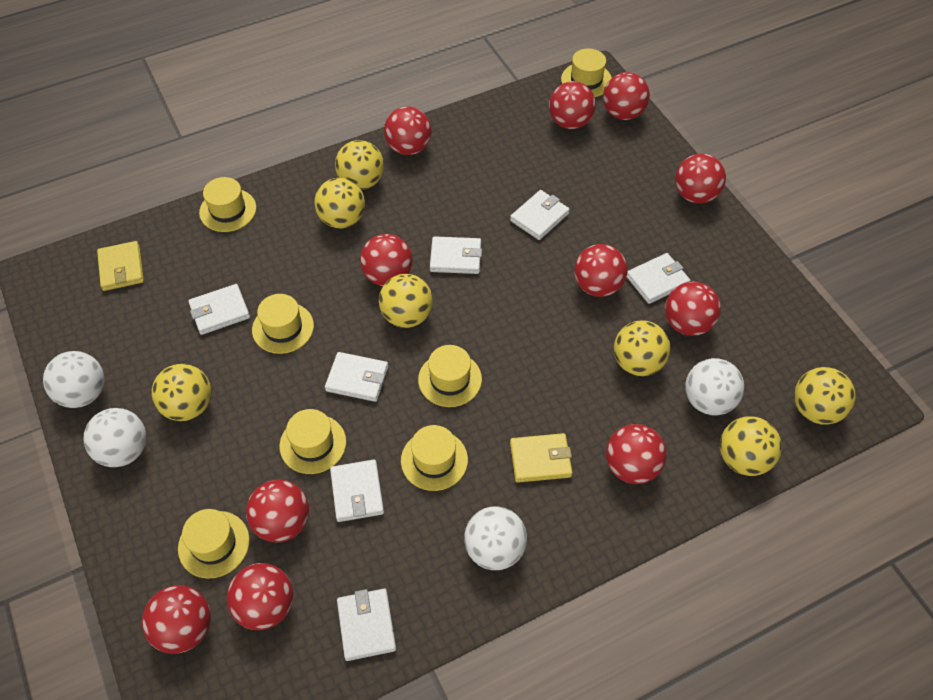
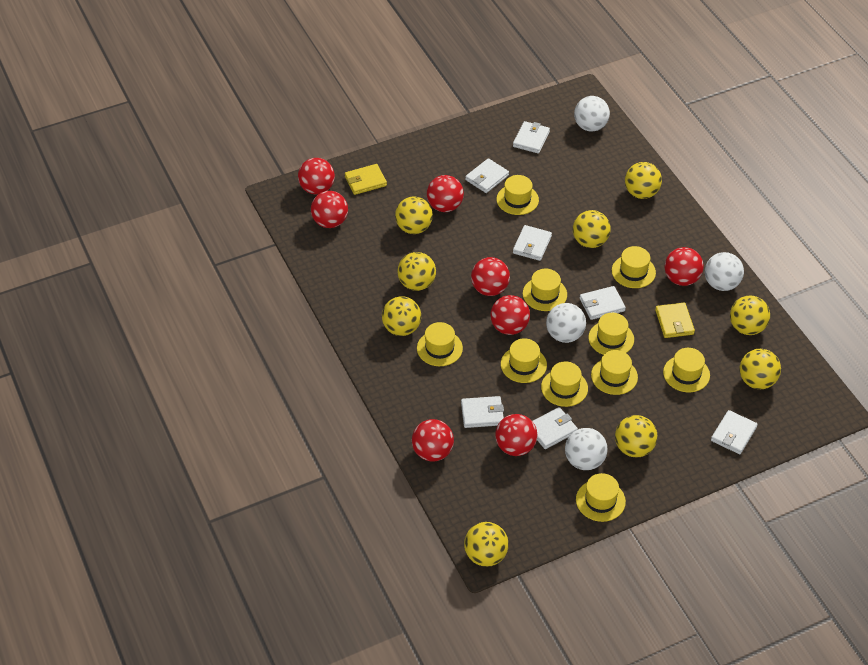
red ball: 11 -> 8
yellow ball: 7 -> 9
yellow hat: 7 -> 10

